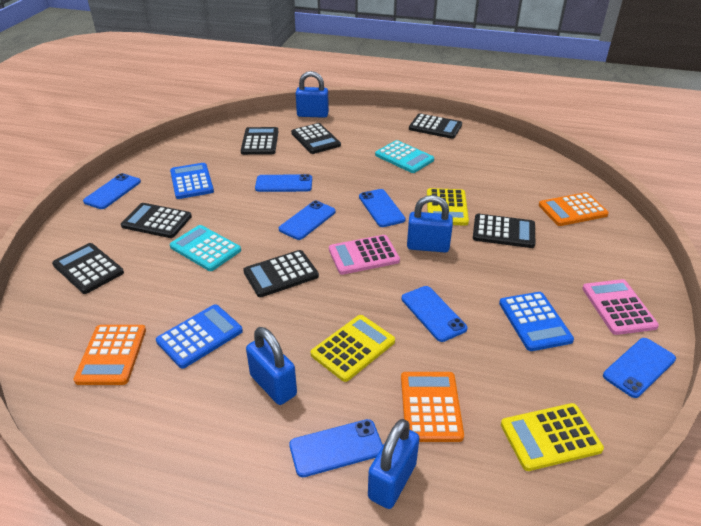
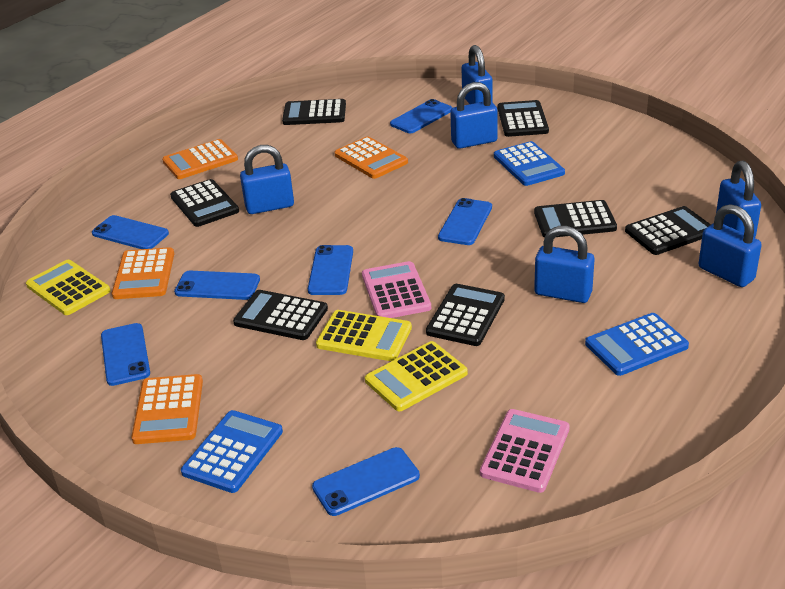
blue padlock: 4 -> 6
orange calculator: 3 -> 4
turquoise calculator: 2 -> 0

